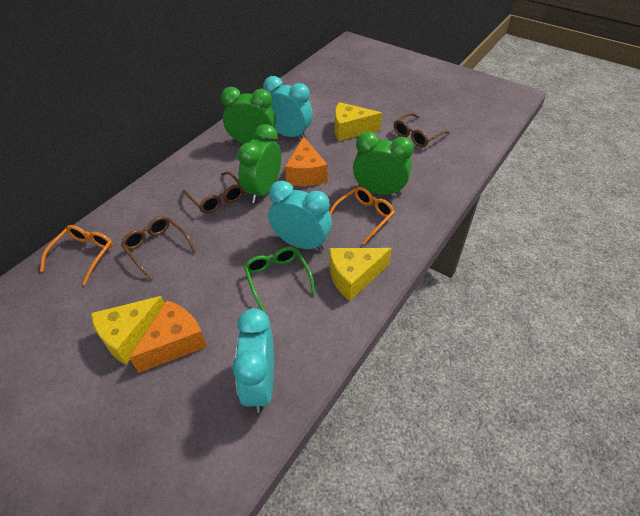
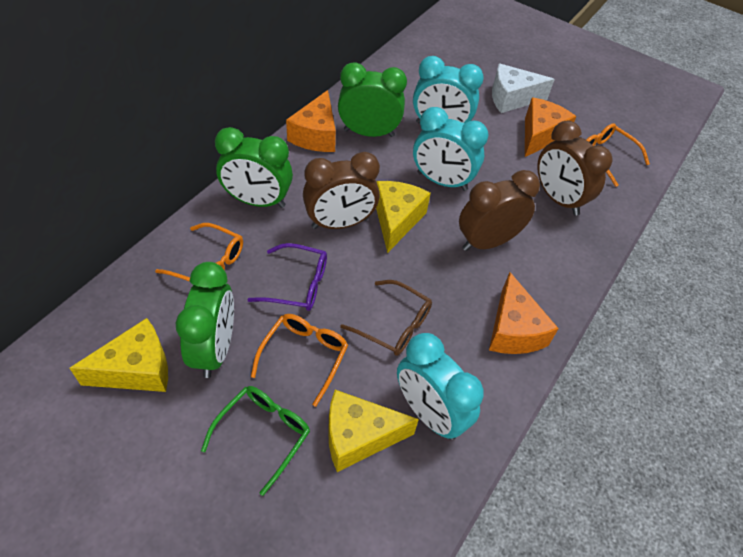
brown clock: 0 -> 3
brown glasses: 3 -> 1
orange cheese: 2 -> 3
orange glasses: 2 -> 3
purple glasses: 0 -> 1
white cheese: 0 -> 1

